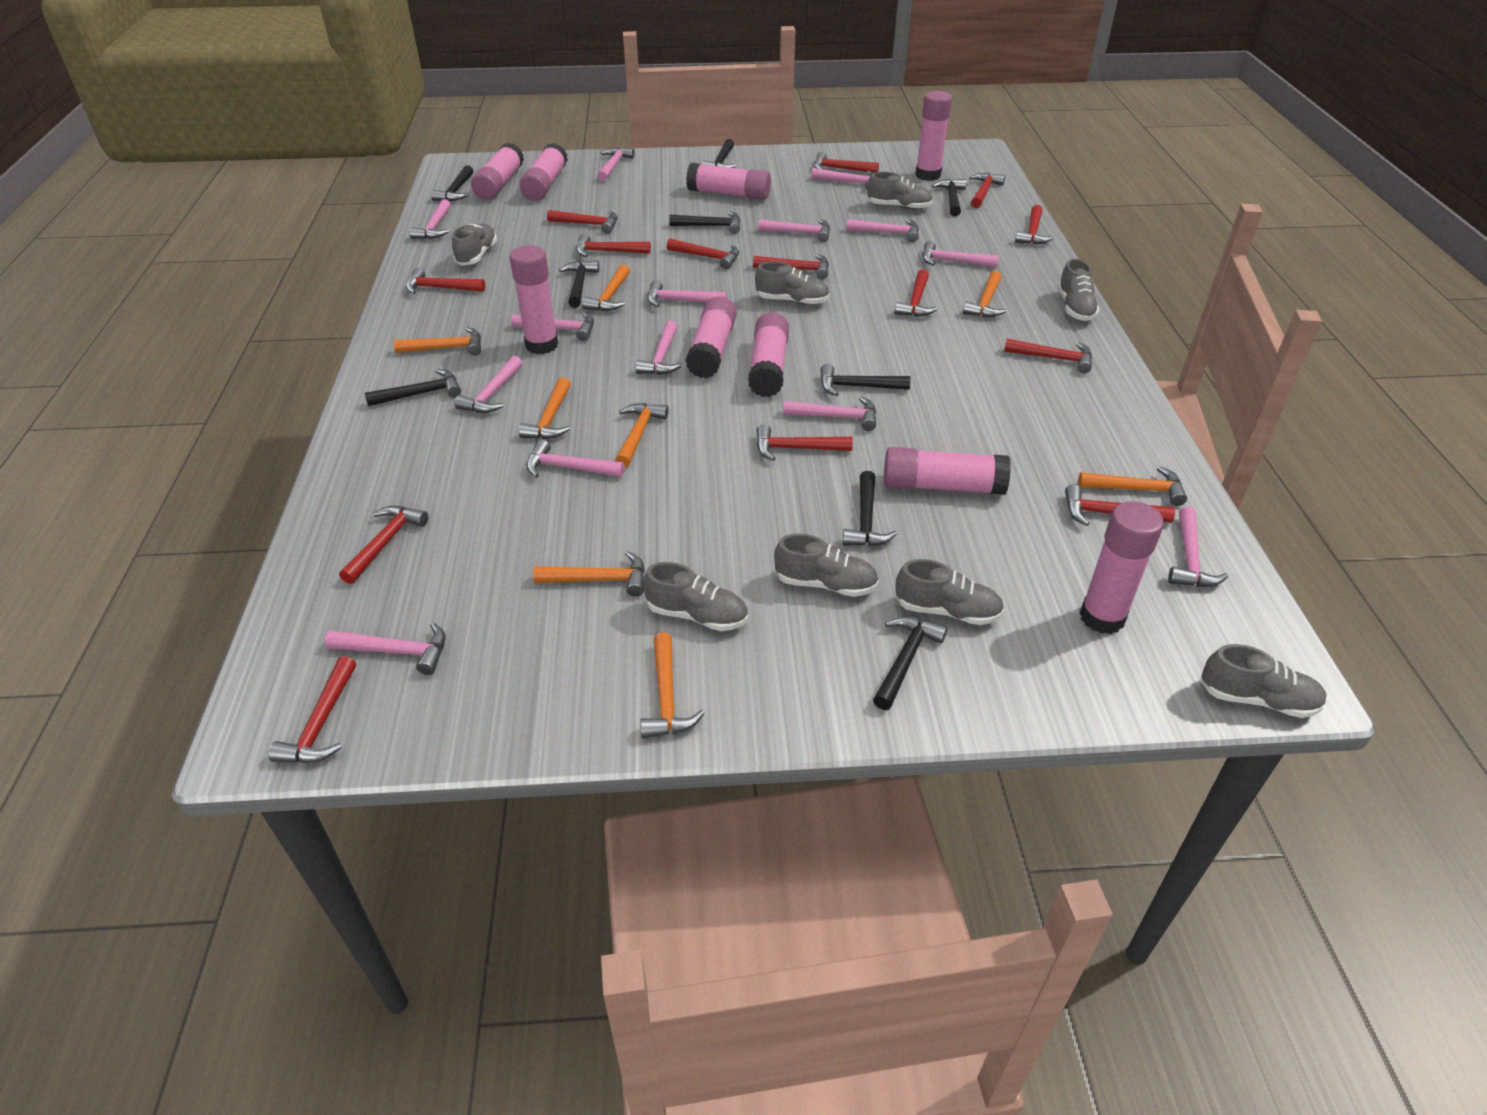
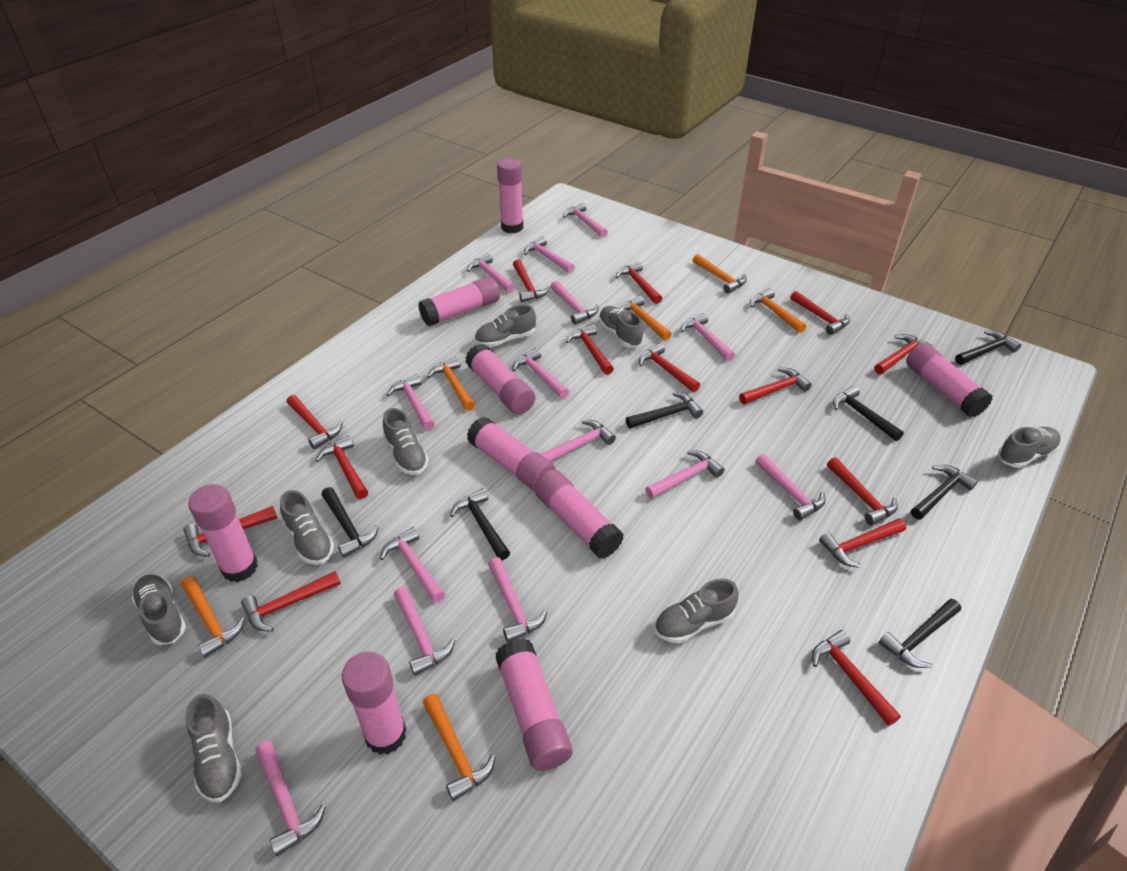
black hammer: 9 -> 7
orange hammer: 8 -> 6

